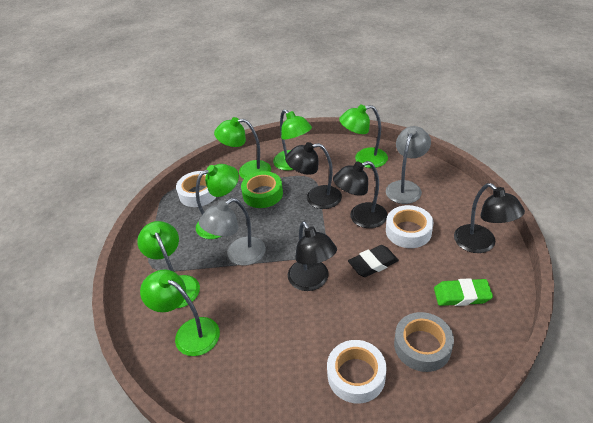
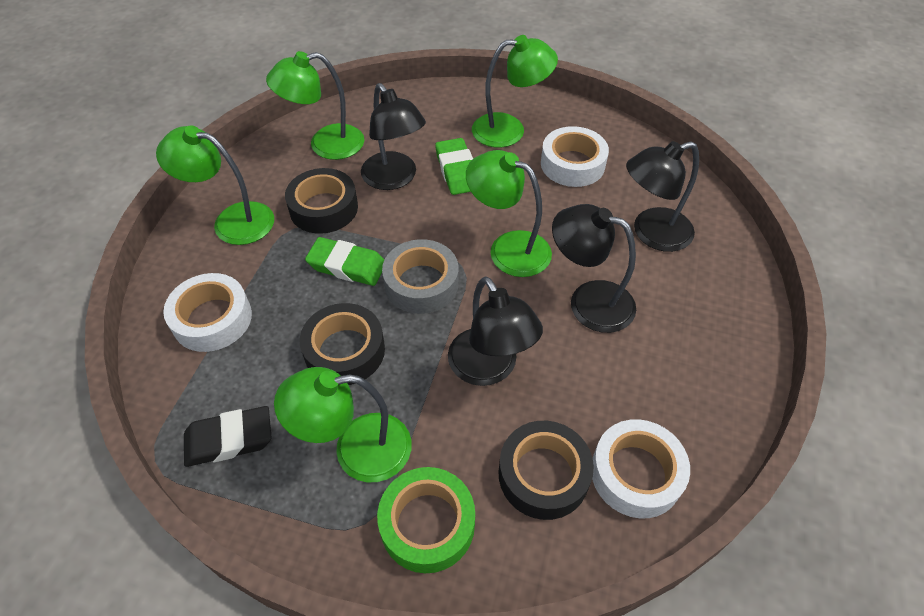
black tape: 0 -> 3
green eraser: 1 -> 2
green lamp: 6 -> 5
grey lamp: 2 -> 0

